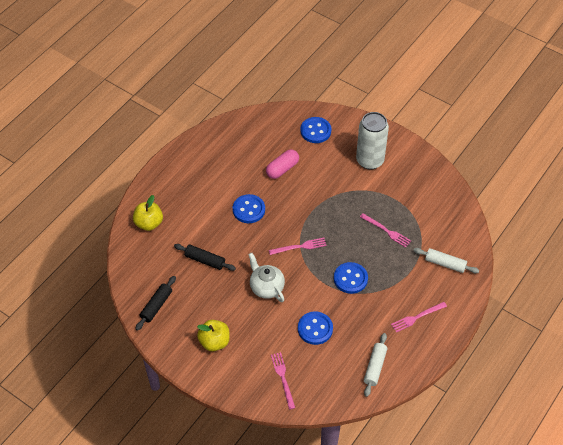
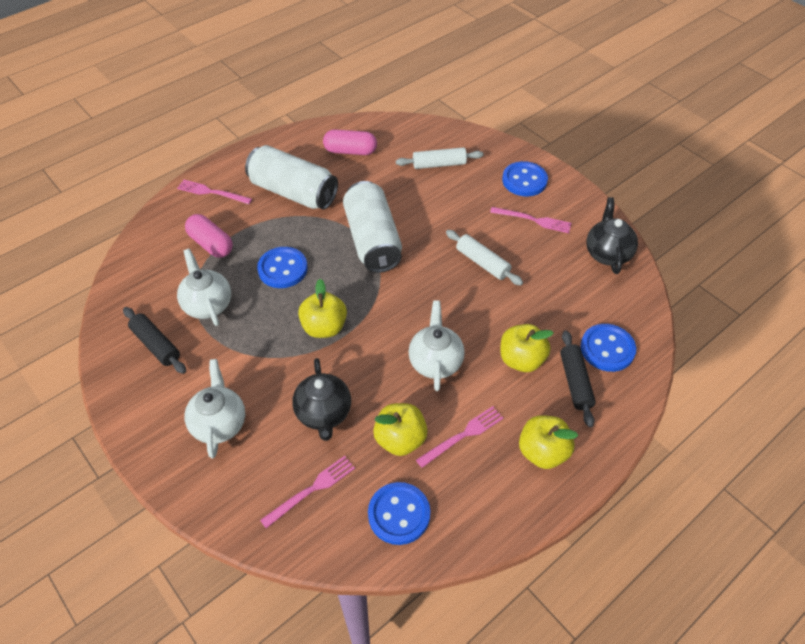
black teapot: 0 -> 2
pink capsule: 1 -> 2
white can: 1 -> 2
white teapot: 1 -> 3
yellow apple: 2 -> 4

